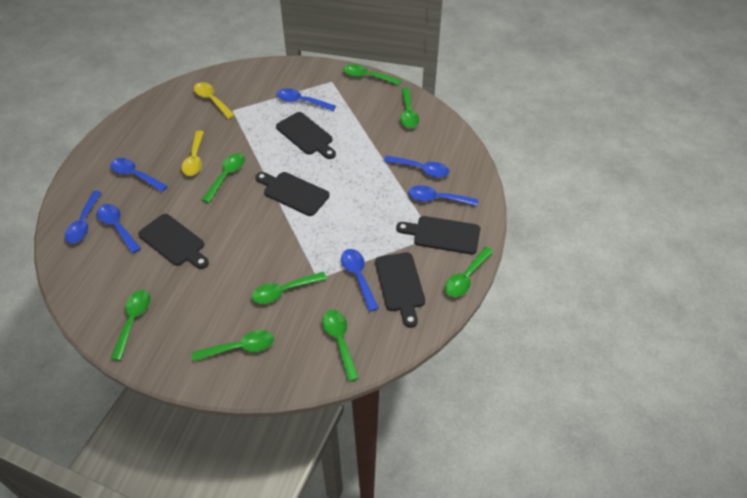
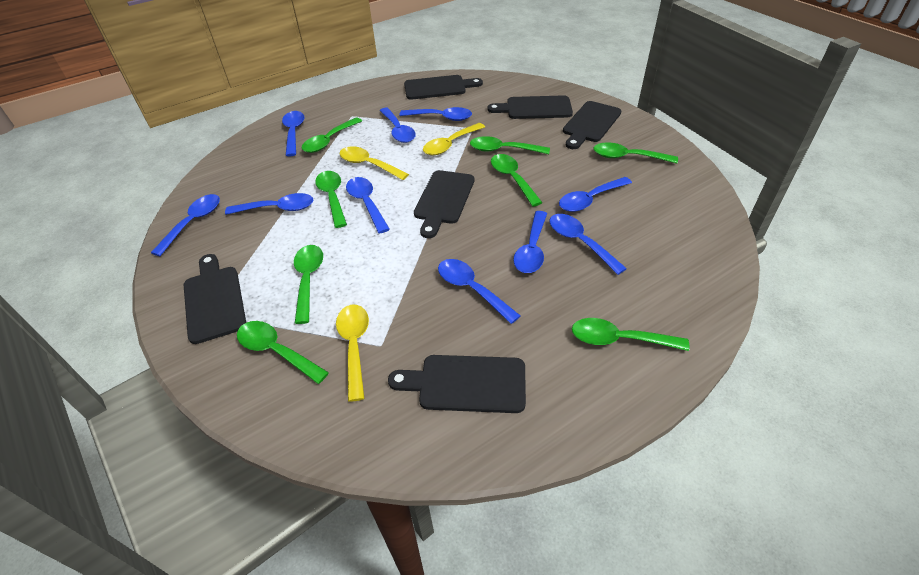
black cutting board: 5 -> 6
blue spoon: 7 -> 10
yellow spoon: 2 -> 3

